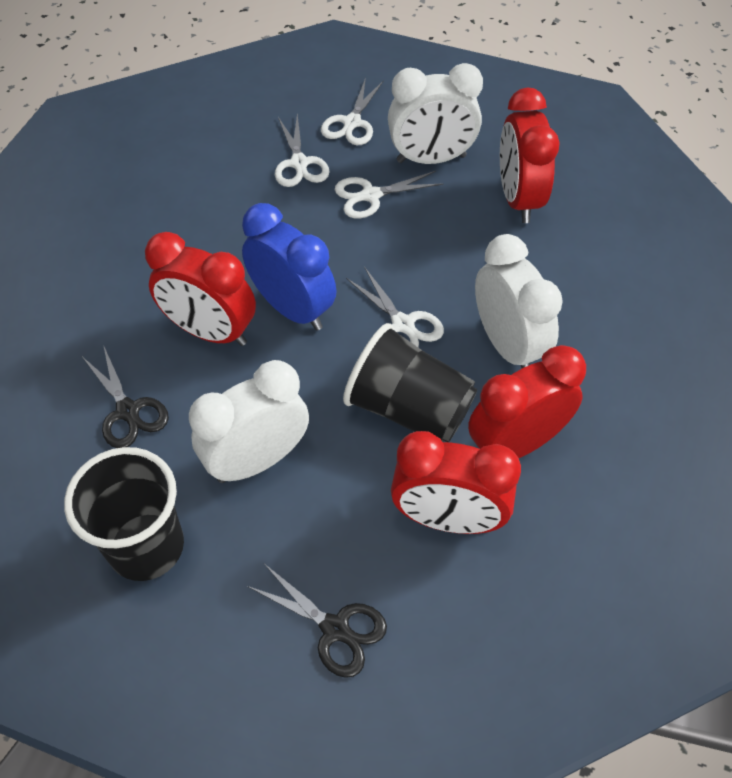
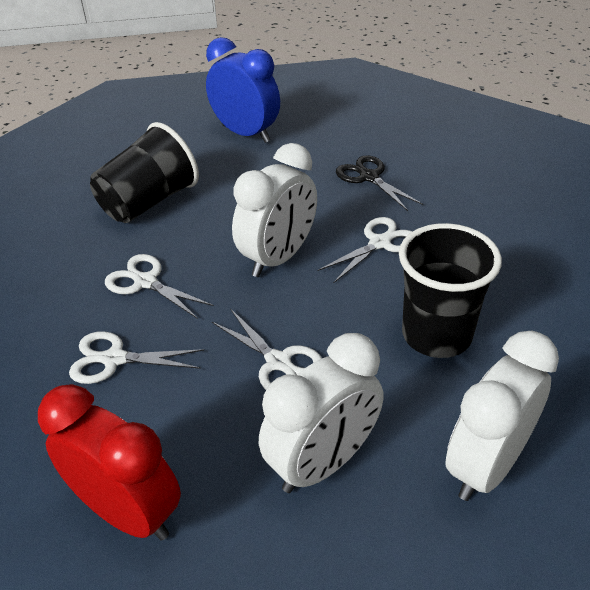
black scissors: 2 -> 1
red clock: 4 -> 1

